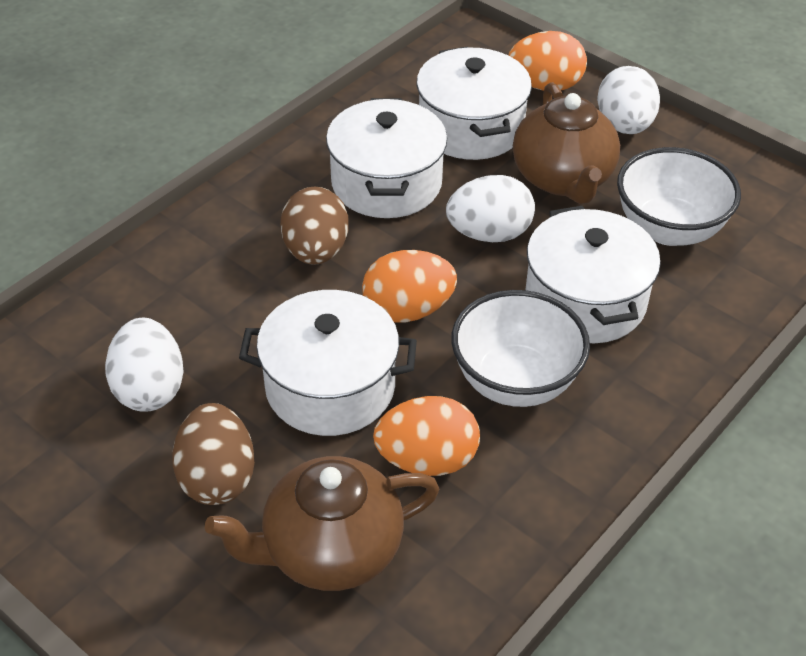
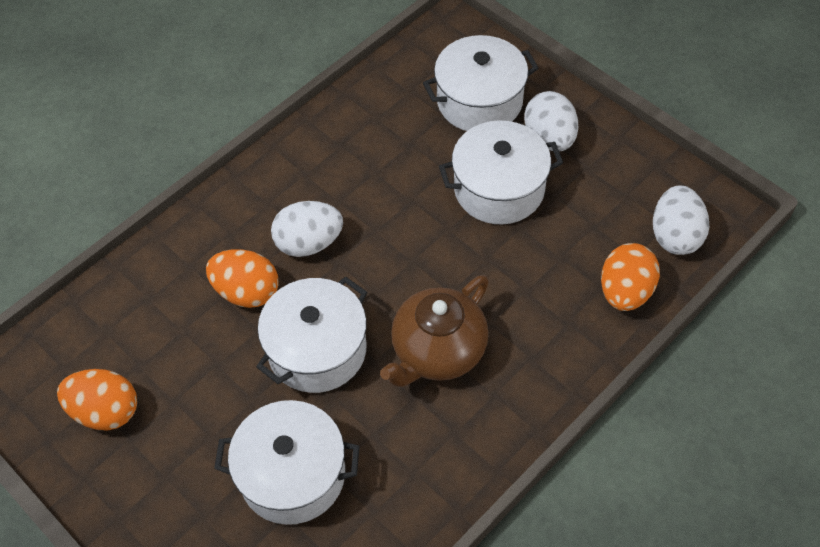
brown egg: 2 -> 0
brown teapot: 2 -> 1
white bowl: 2 -> 0

